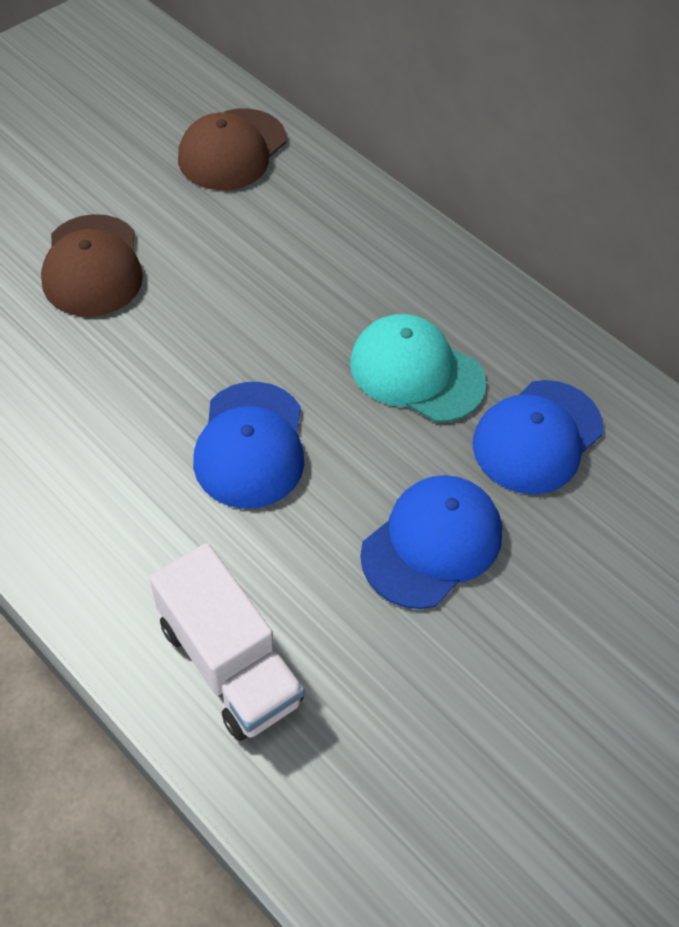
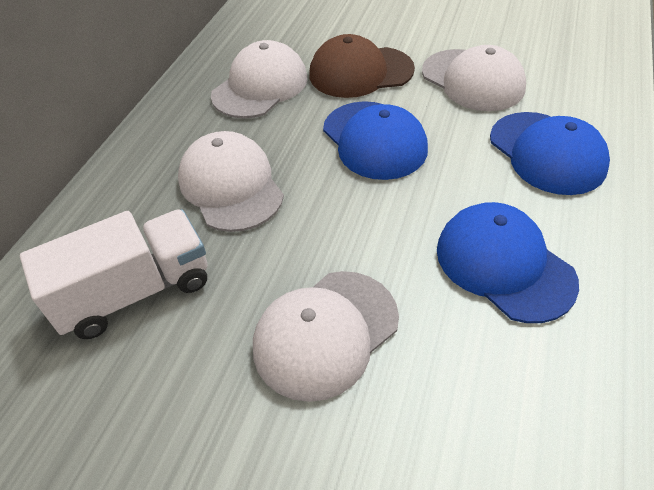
brown cap: 2 -> 1
turquoise cap: 1 -> 0
white cap: 0 -> 4

